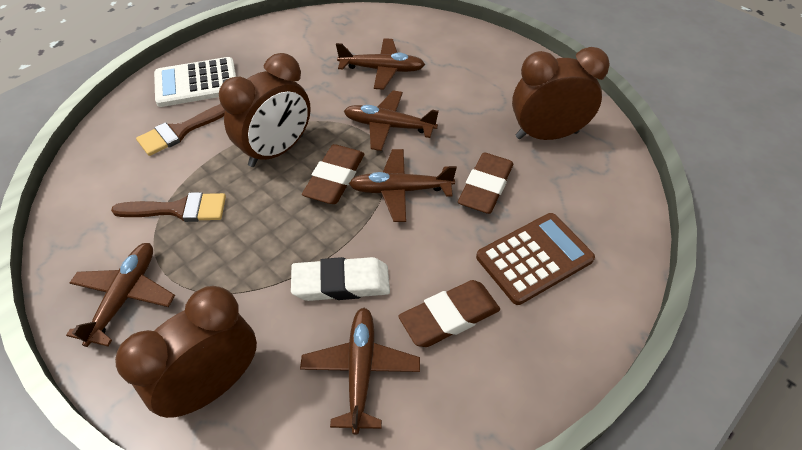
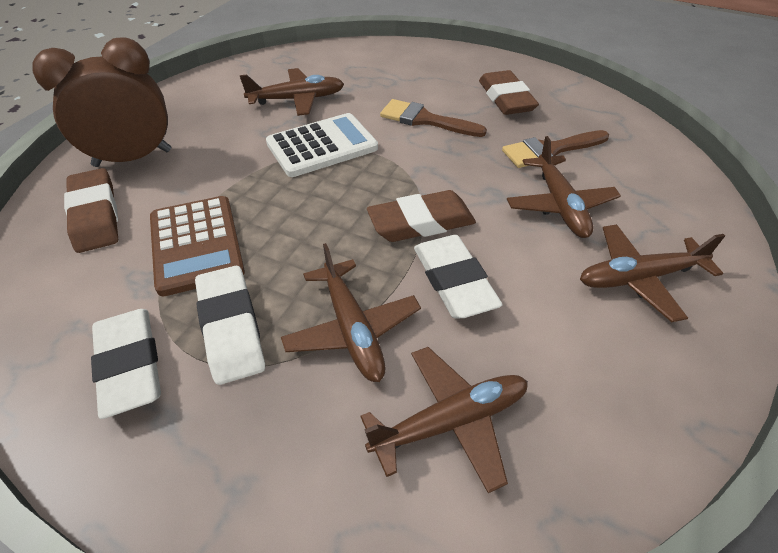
brown clock: 3 -> 1
white eraser: 1 -> 3

